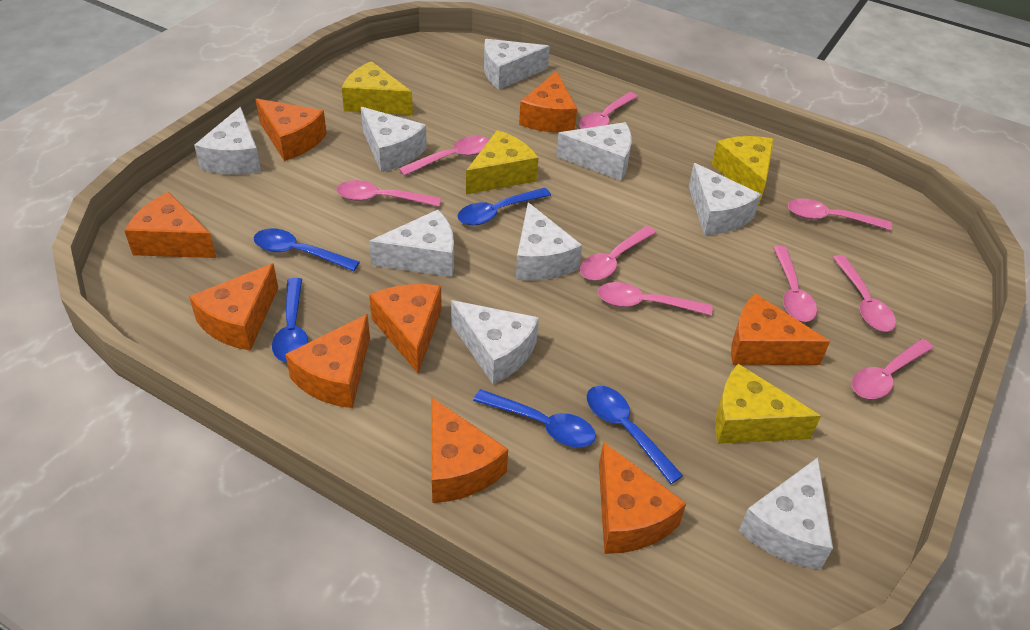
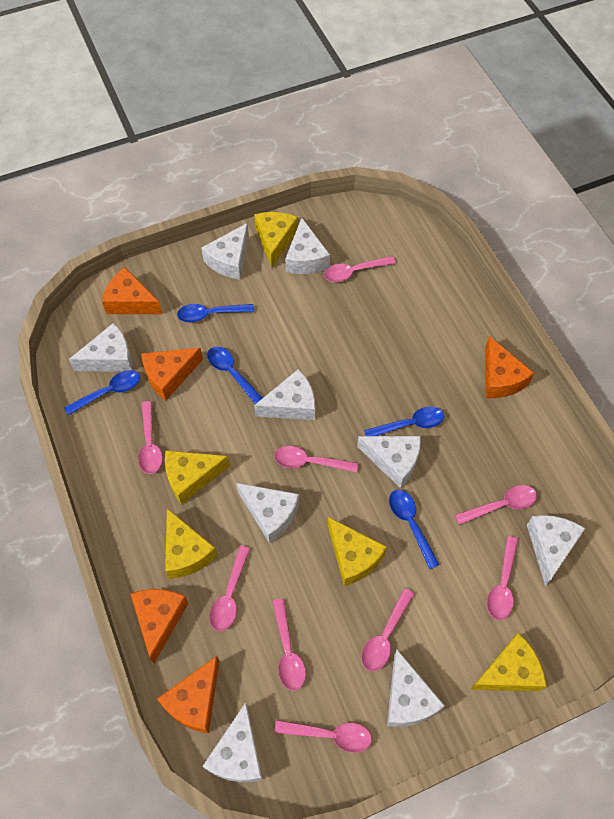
orange cheese: 9 -> 5
yellow cheese: 4 -> 5

